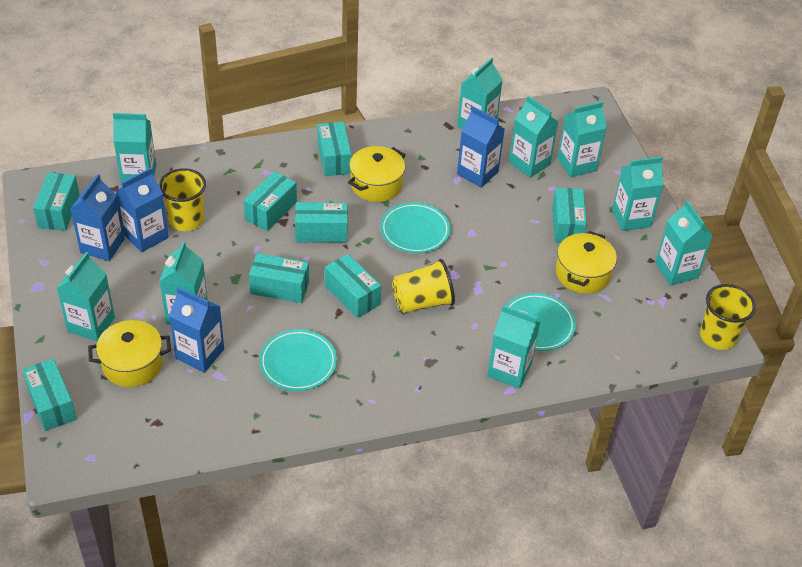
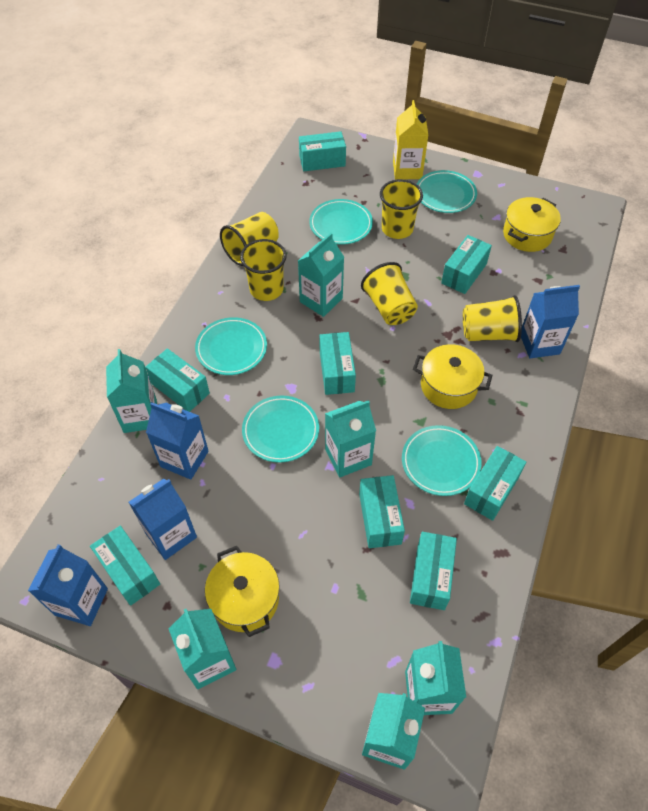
turquoise carton: 9 -> 6
turquoise plate: 3 -> 5
yellow carton: 0 -> 1
yellow cup: 3 -> 5

